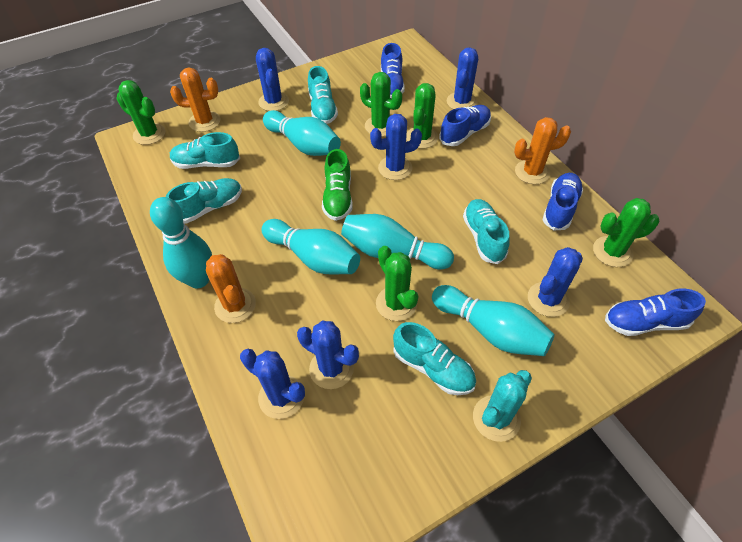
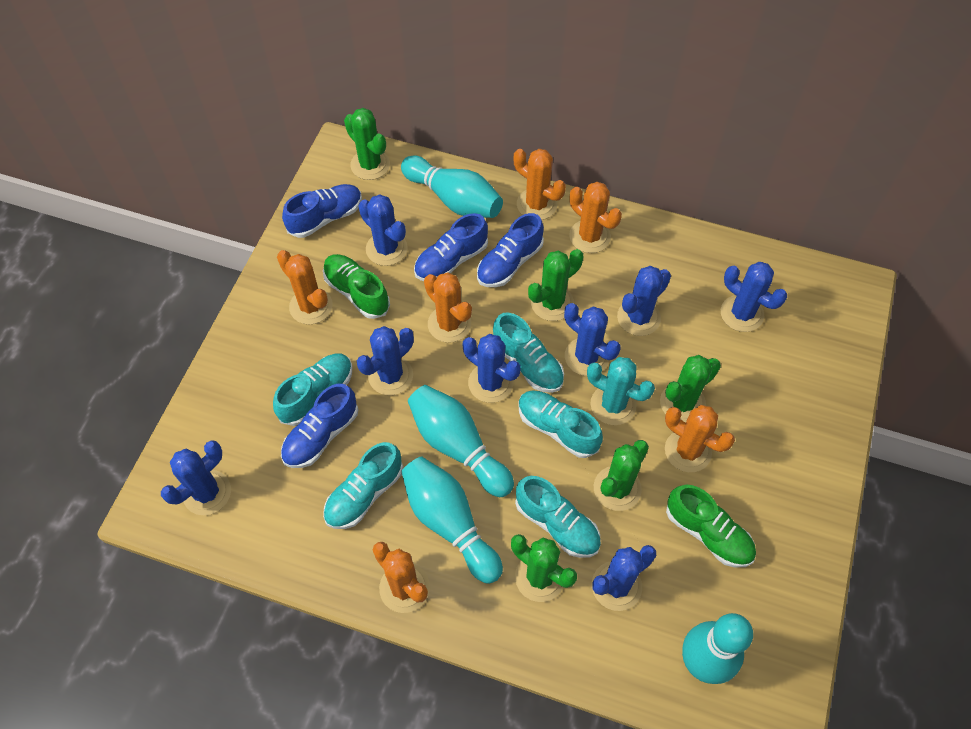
blue cactus: 6 -> 8
green shoe: 1 -> 2
orange cactus: 3 -> 6
turquoise bowling pin: 5 -> 4

